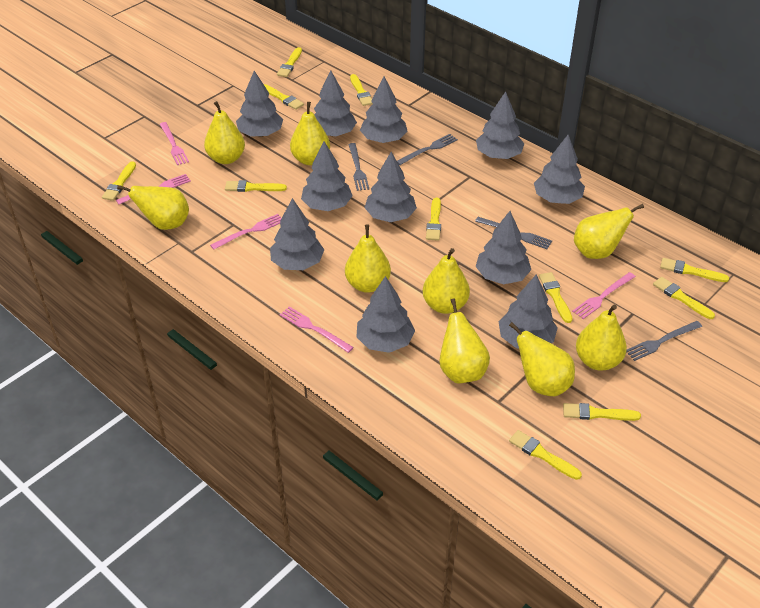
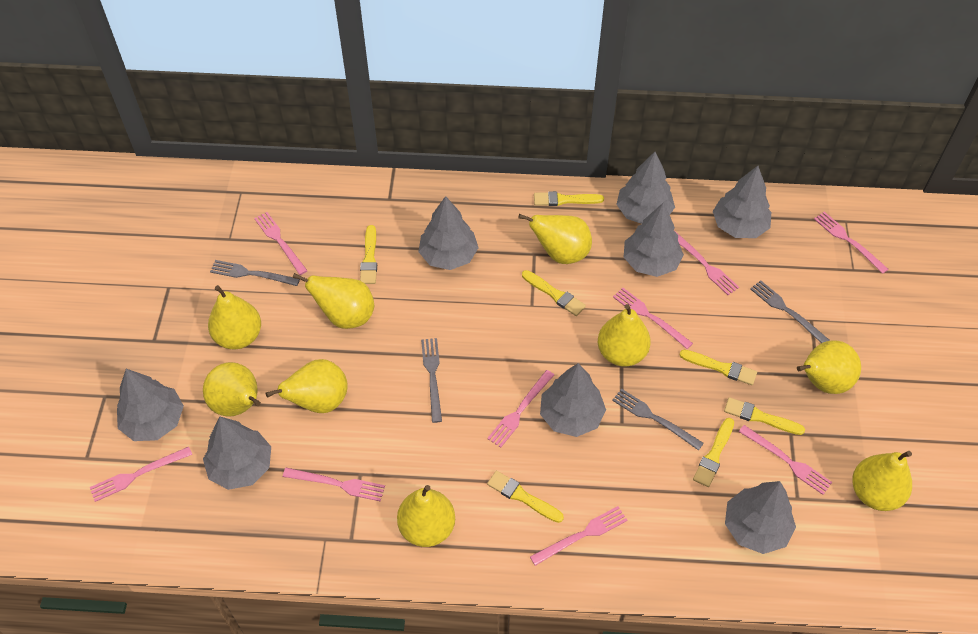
grey tree: 11 -> 8
pink fork: 5 -> 9
yellow brush: 11 -> 7

